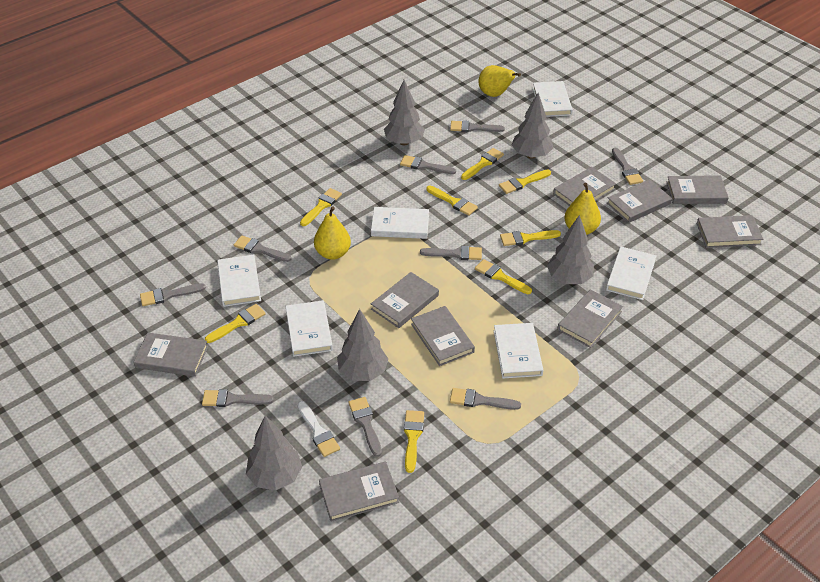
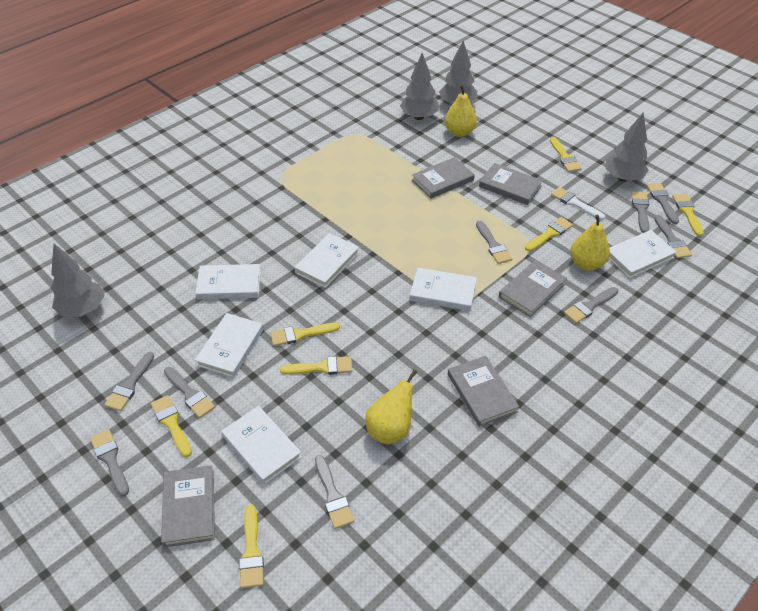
grey book: 9 -> 5
grey tree: 5 -> 4
yellow brush: 8 -> 7

